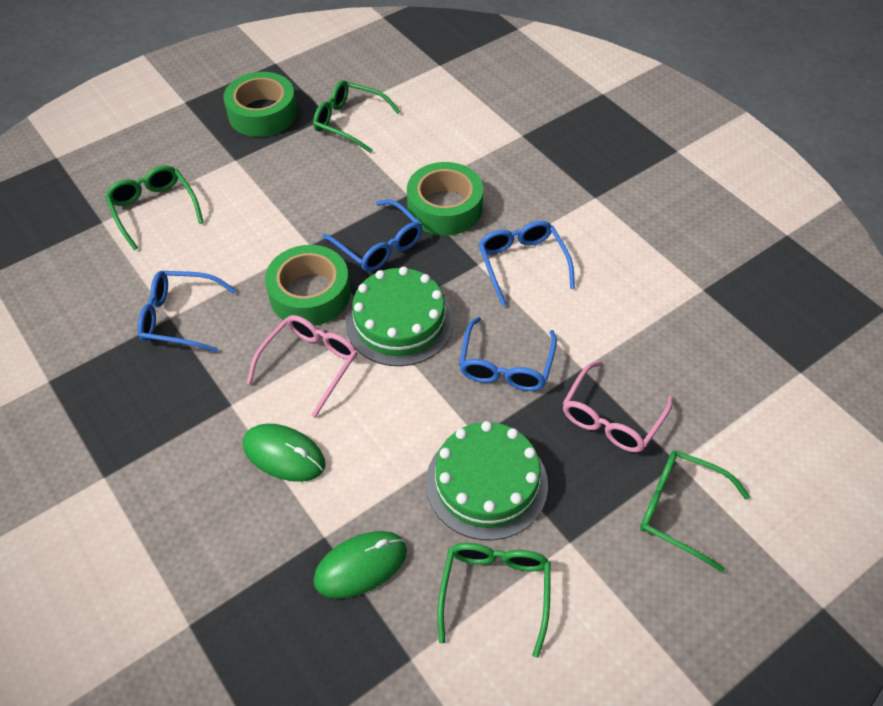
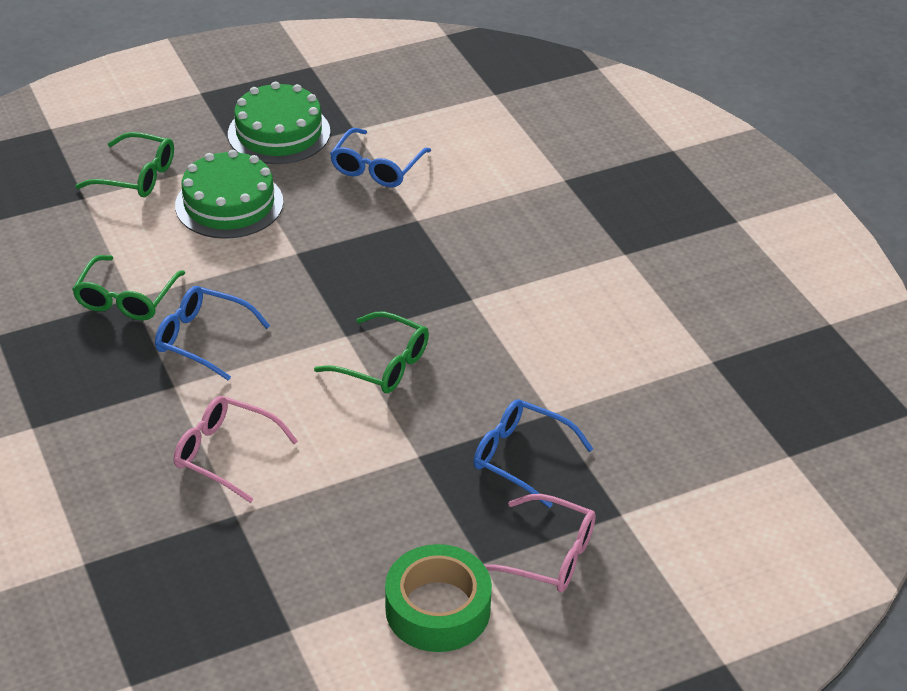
blue glasses: 4 -> 3
green glasses: 4 -> 3
green mouse: 2 -> 0
green tape: 3 -> 1

